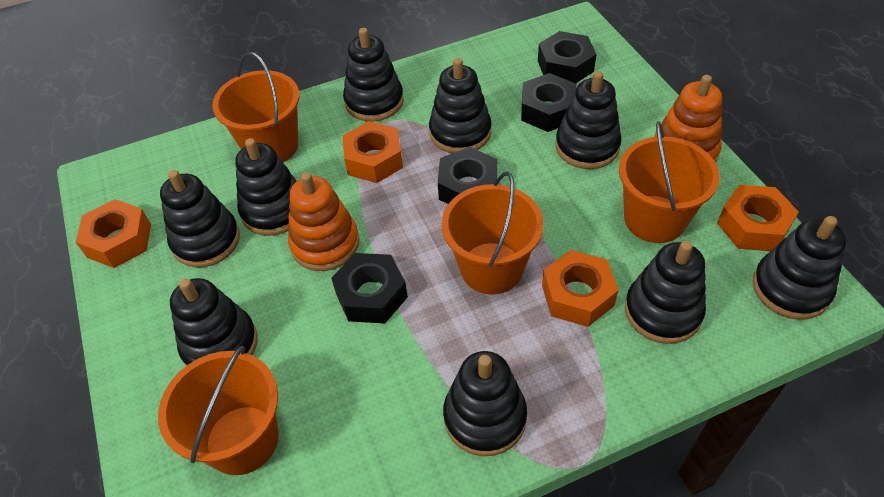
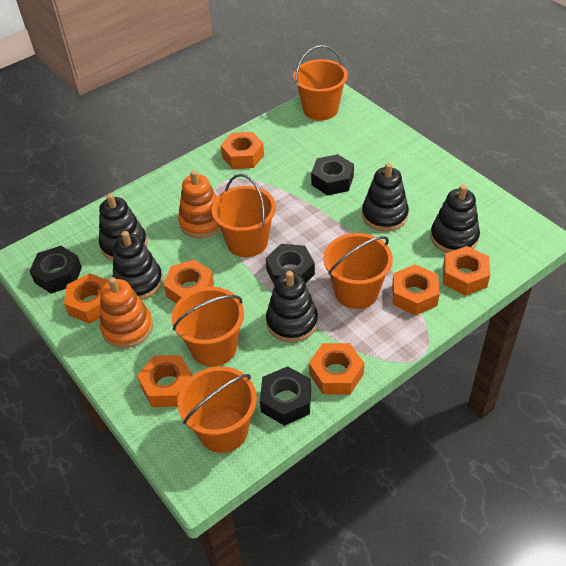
black stacking toy: 9 -> 5
orange bucket: 4 -> 5
orange nut: 4 -> 7

